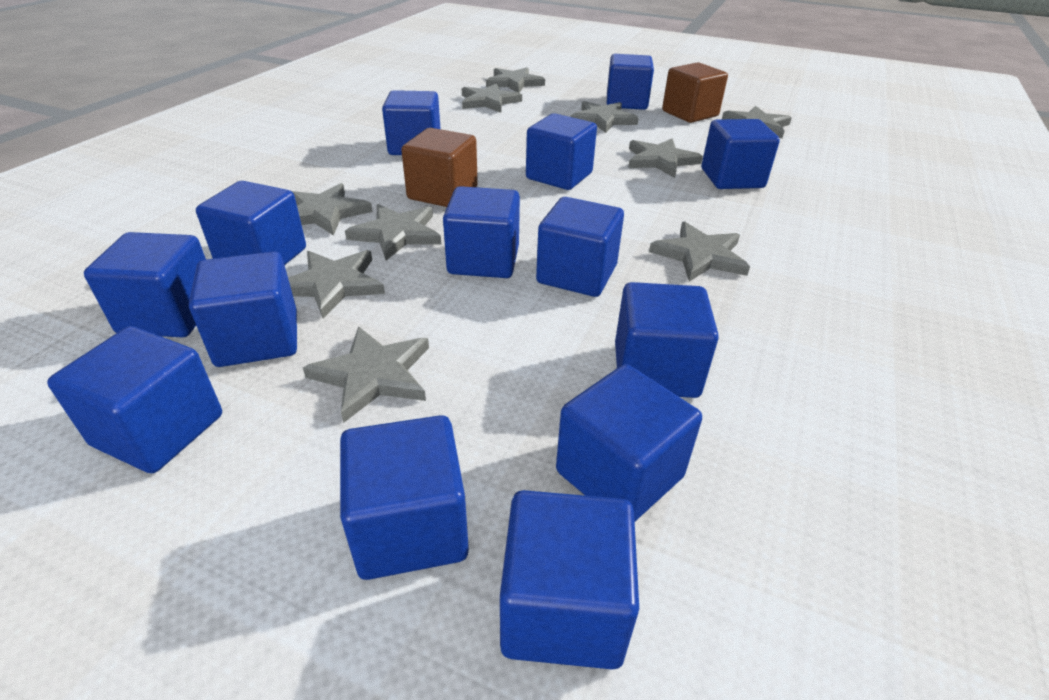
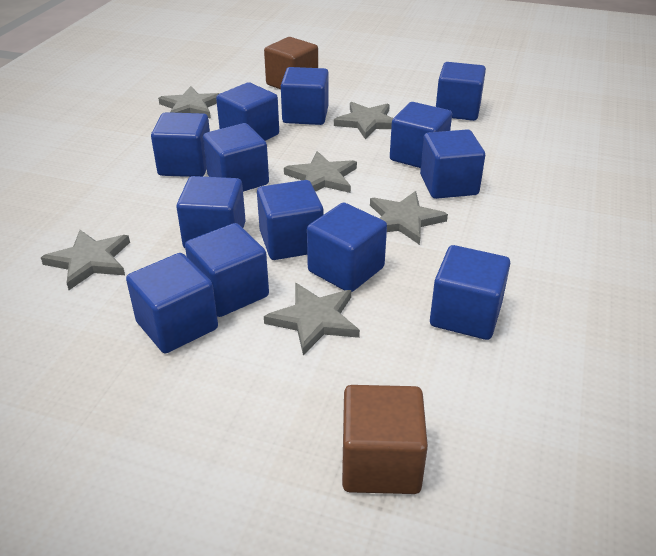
blue cube: 14 -> 13
grey star: 10 -> 6

